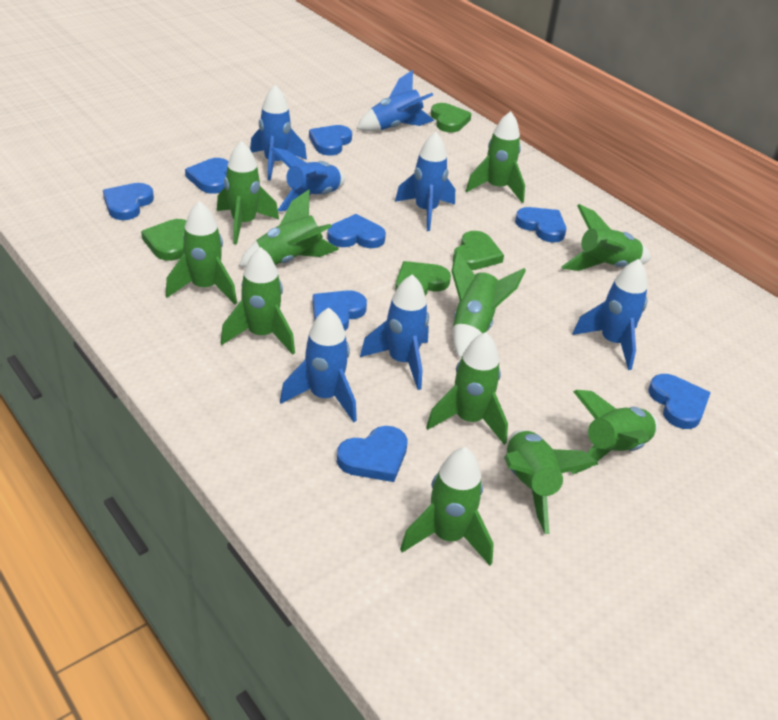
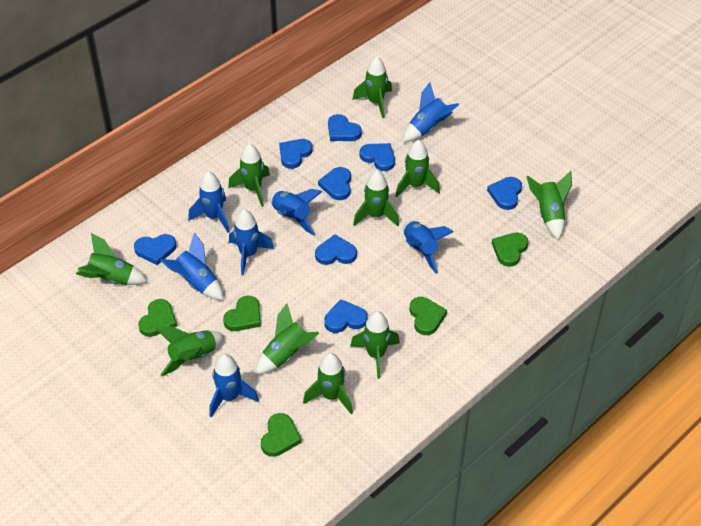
green heart: 4 -> 5
green rocket: 11 -> 10

